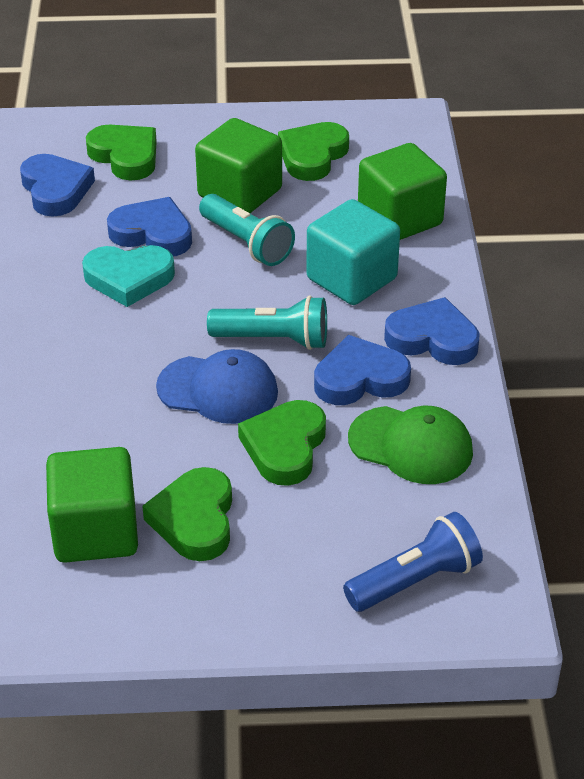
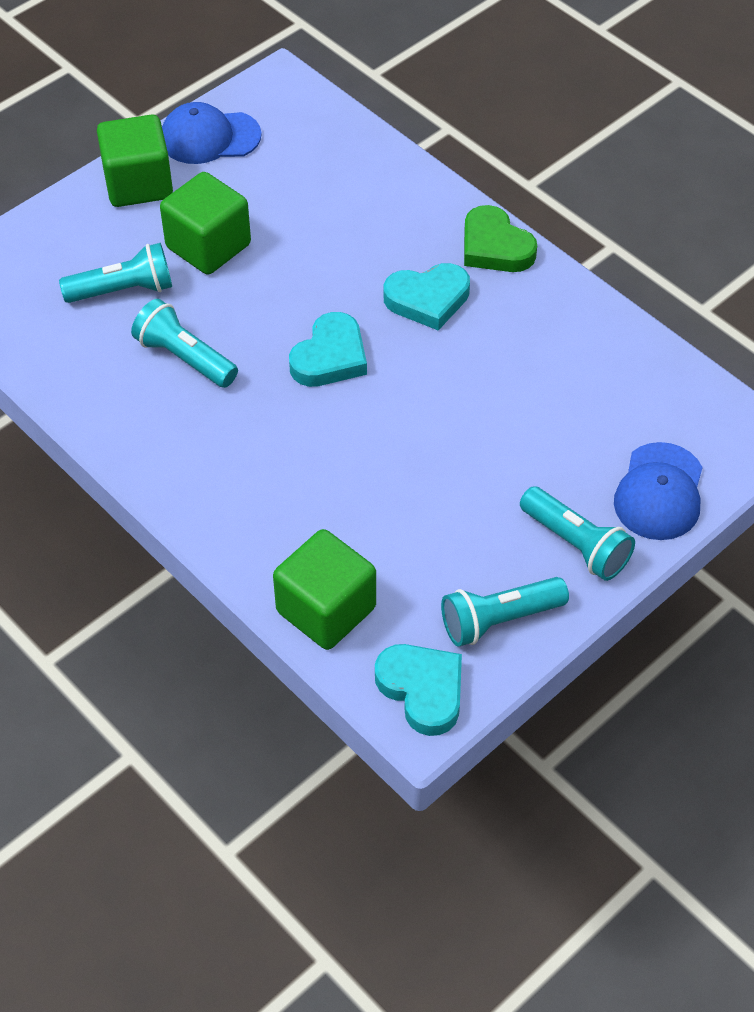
blue cap: 1 -> 2
blue flashlight: 1 -> 0
blue heart: 4 -> 0
green cap: 1 -> 0
green heart: 4 -> 1
turquoise cube: 1 -> 0
turquoise flashlight: 2 -> 4
turquoise heart: 1 -> 3

